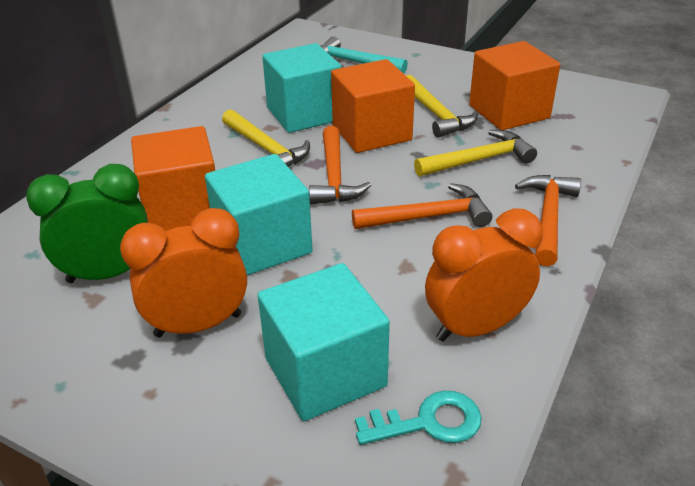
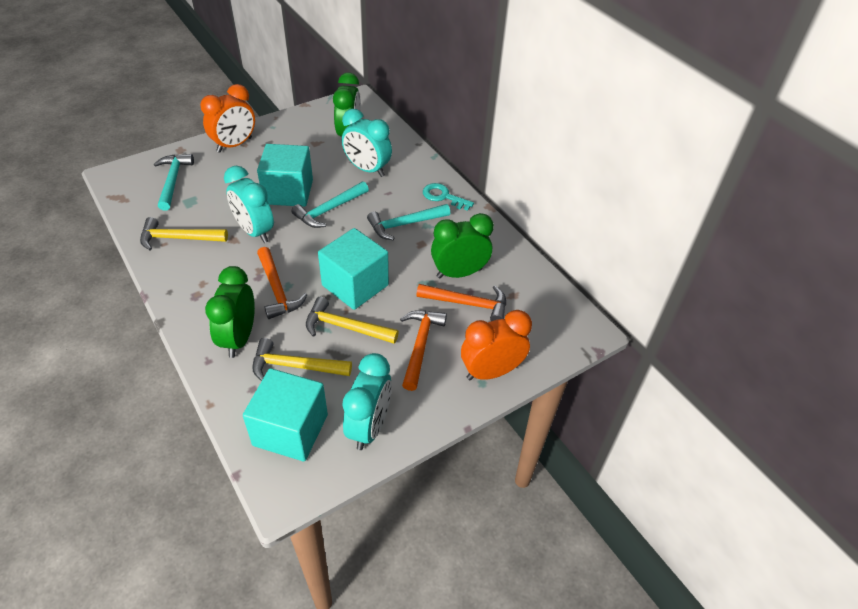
green clock: 1 -> 3
orange cube: 3 -> 0
turquoise clock: 0 -> 3
turquoise hammer: 1 -> 3

